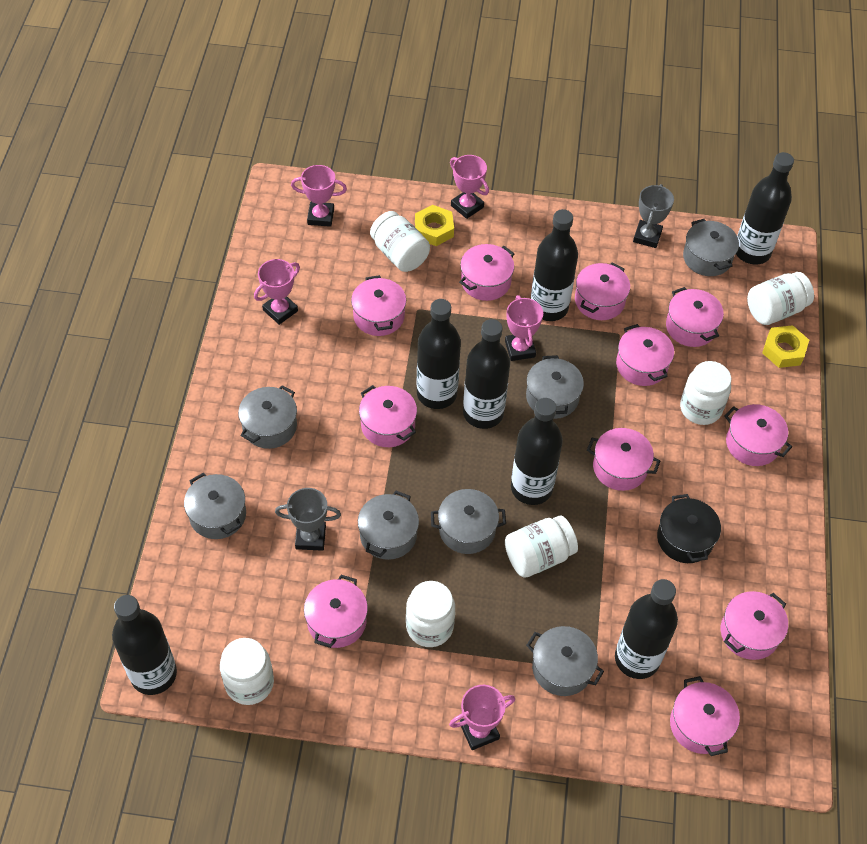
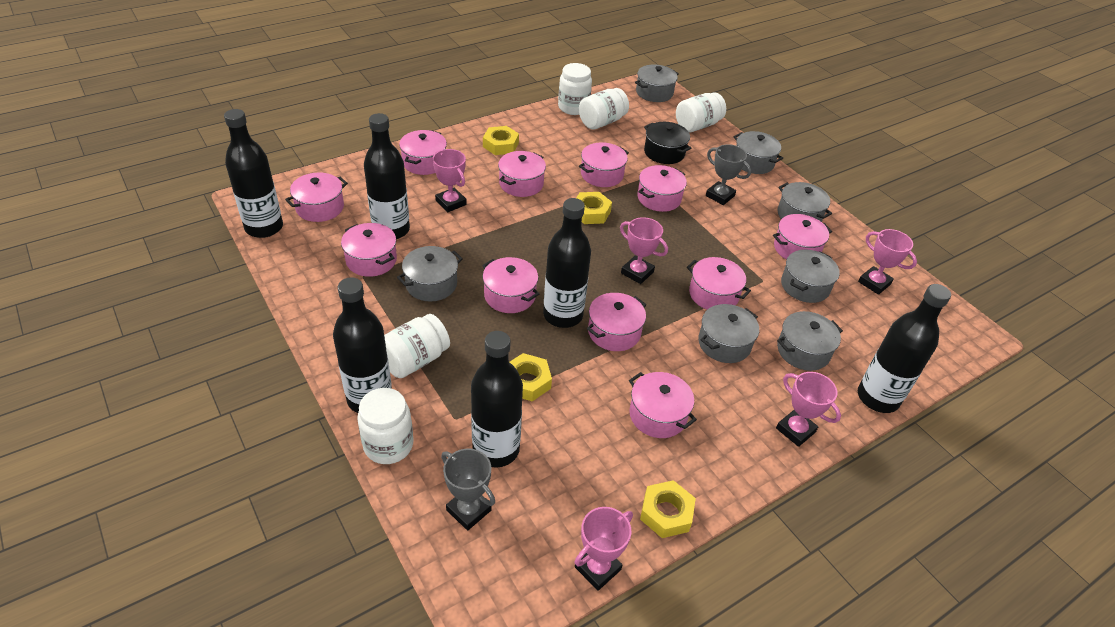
black bottle: 7 -> 6
white jar: 6 -> 5
yellow nut: 2 -> 4

